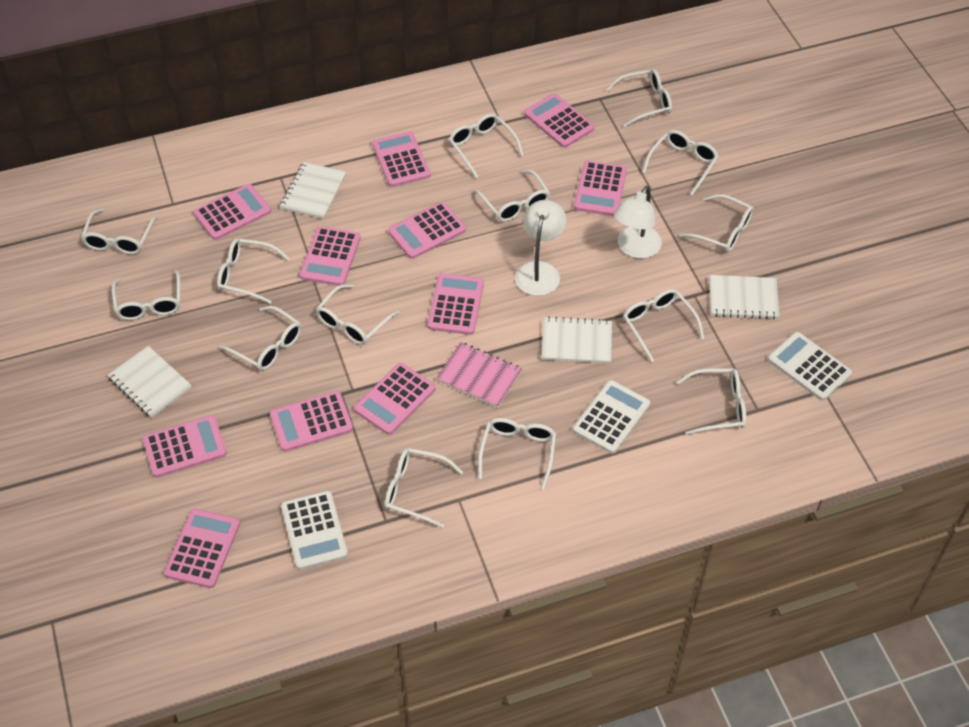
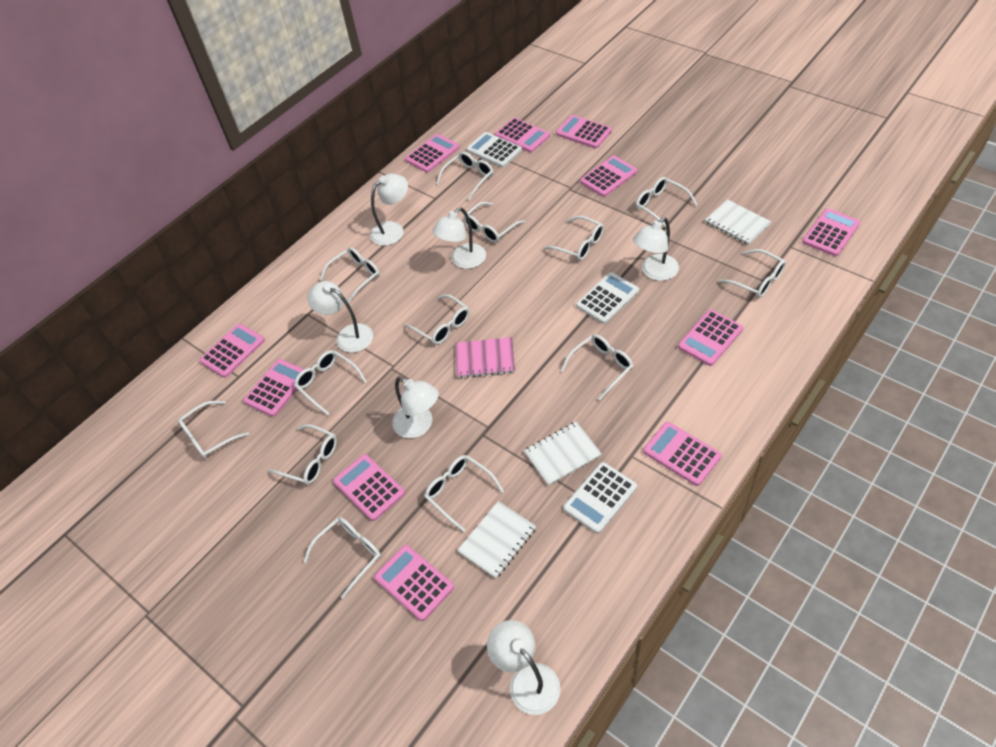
white glasses: 14 -> 13
white lamp: 2 -> 6
white notebook: 4 -> 3

